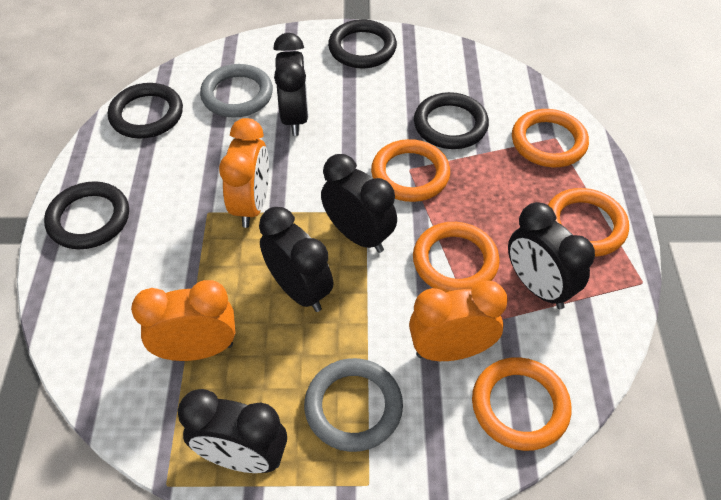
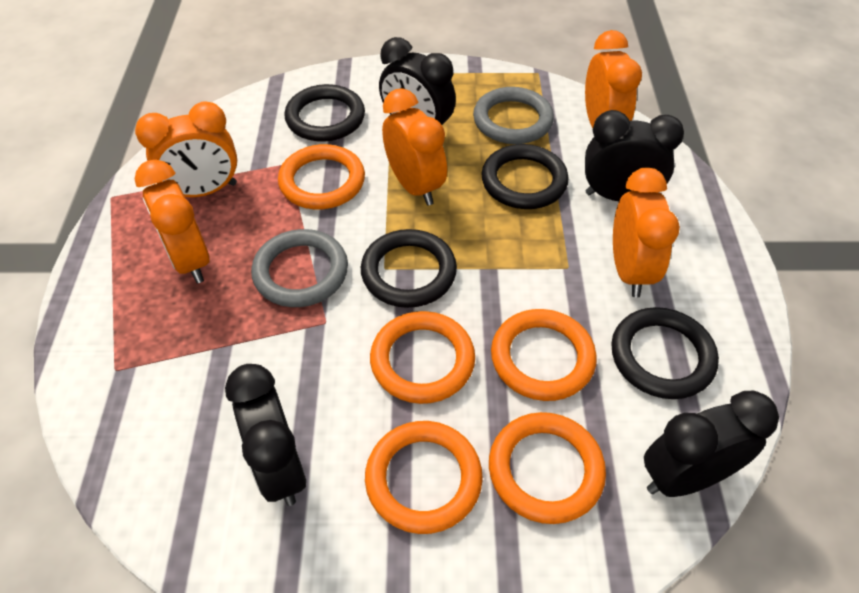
black clock: 5 -> 4
orange clock: 3 -> 5

